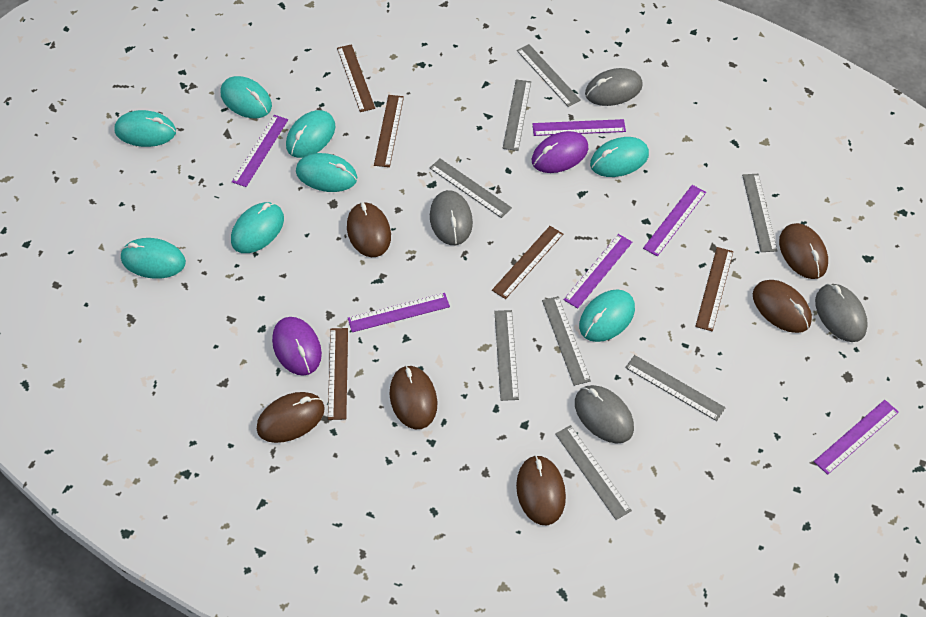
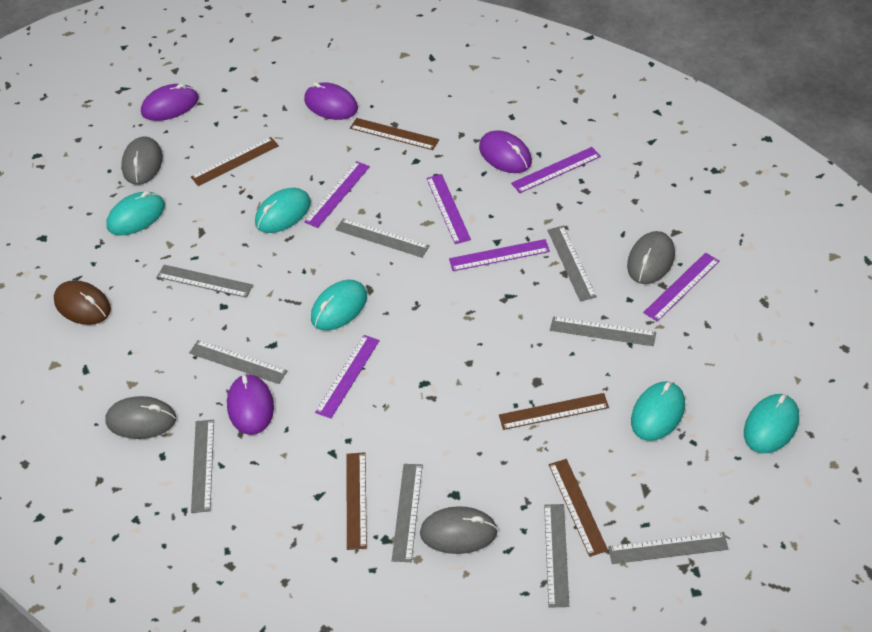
brown mouse: 6 -> 1
grey ruler: 8 -> 9
purple mouse: 2 -> 4
turquoise mouse: 8 -> 5

